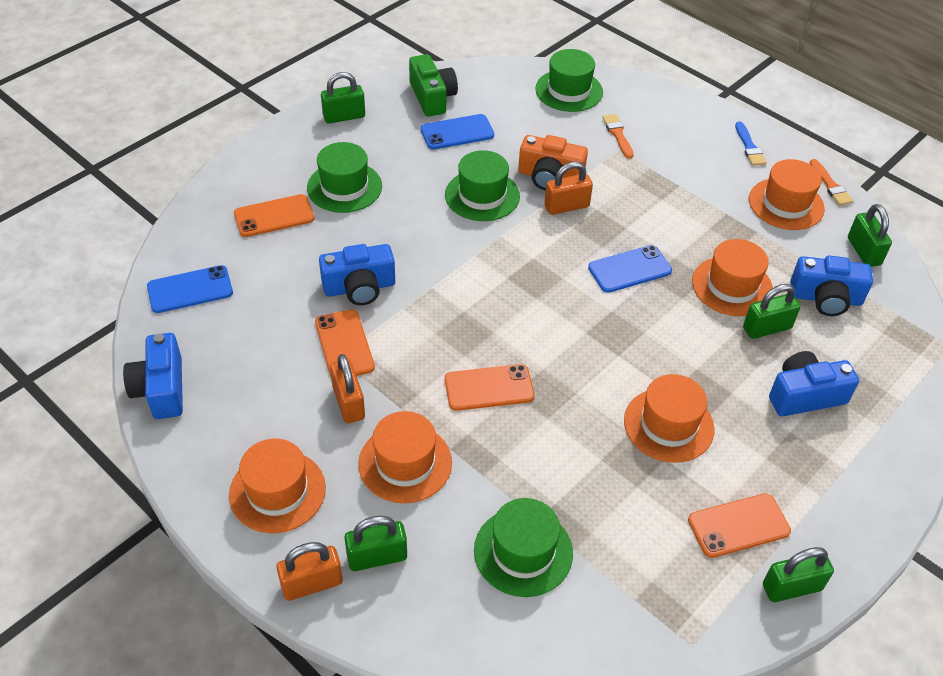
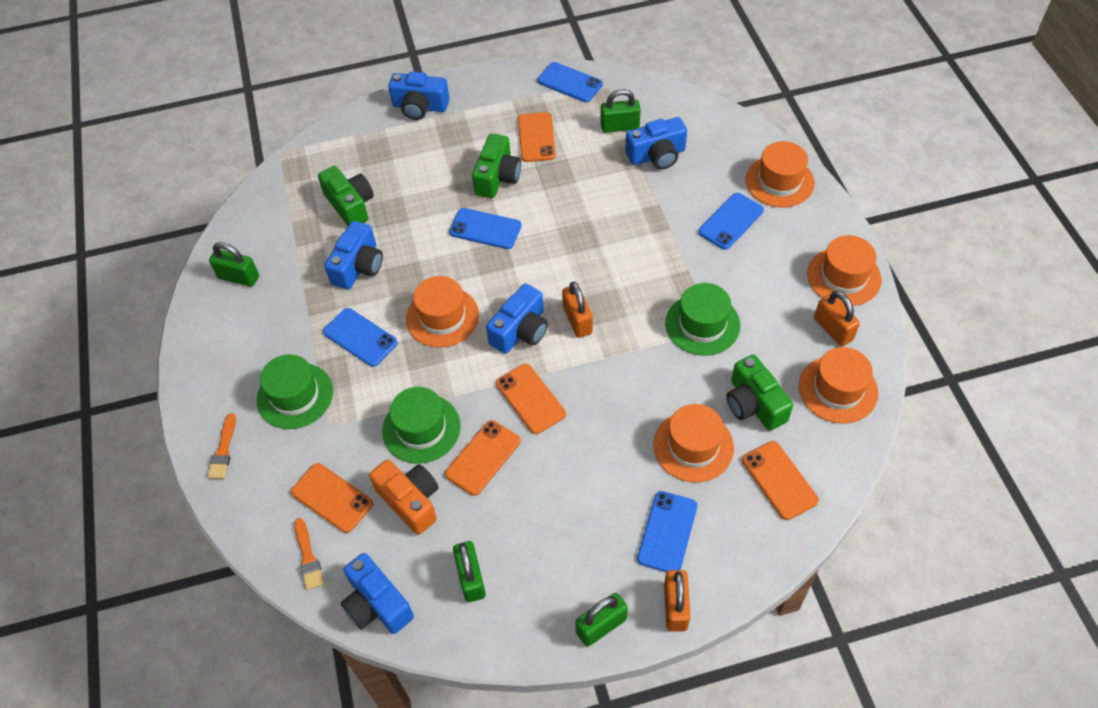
blue brush: 1 -> 0
blue camera: 4 -> 5
blue phone: 3 -> 5
green camera: 1 -> 3
green hat: 4 -> 3
green padlock: 5 -> 4
orange phone: 4 -> 5

